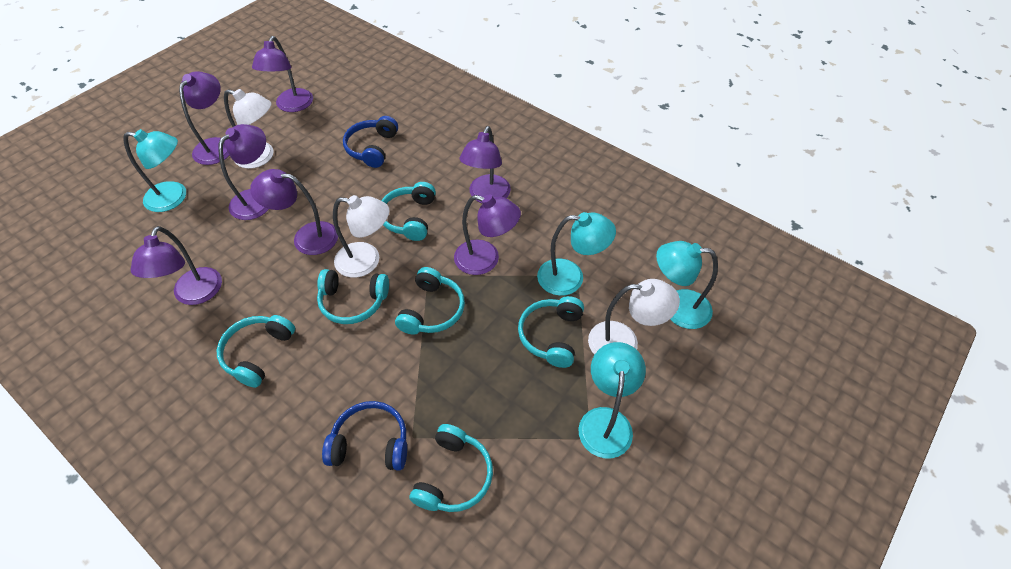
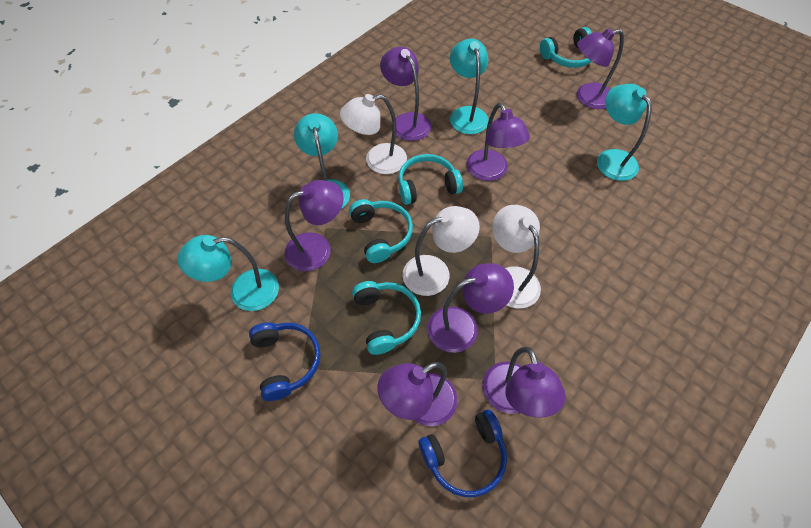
turquoise headphones: 6 -> 4

